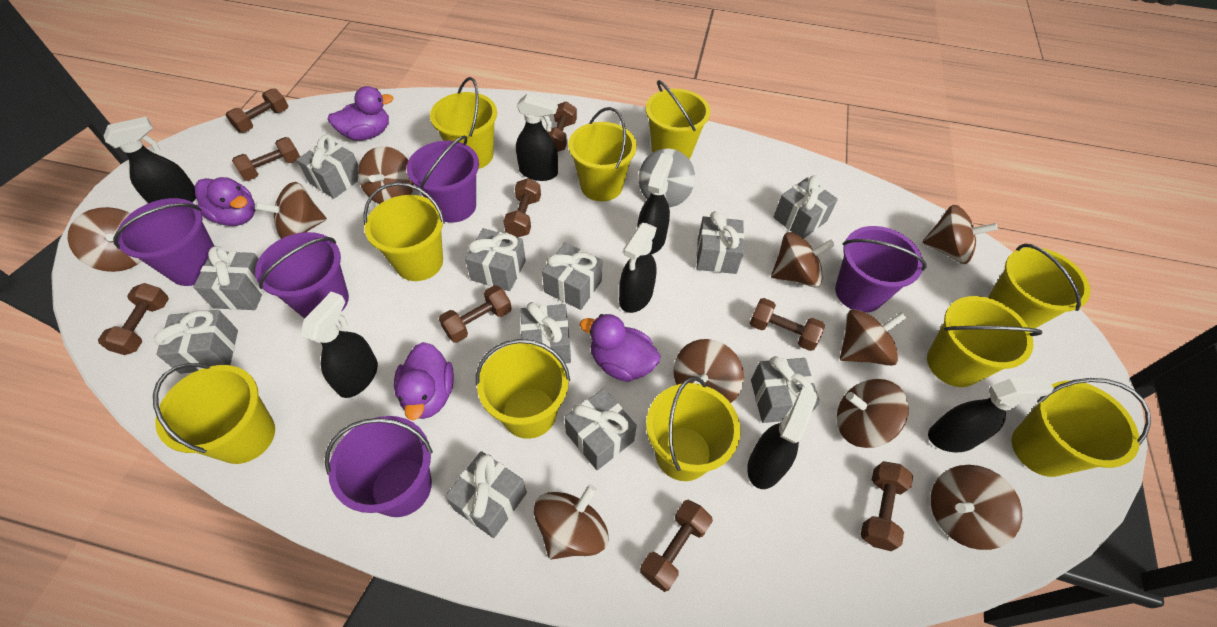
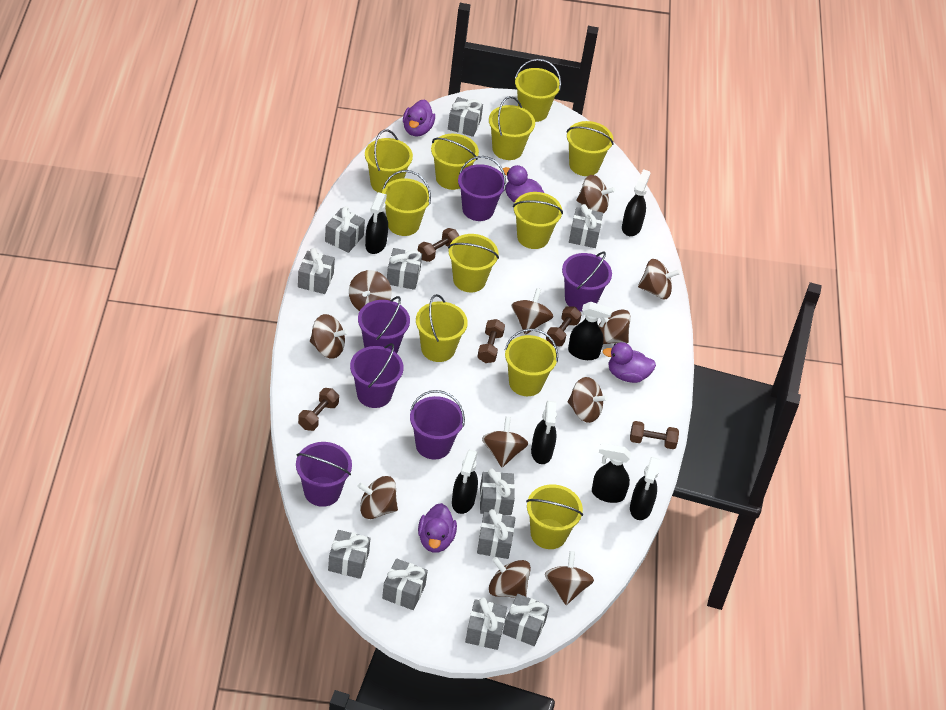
brown dumbbell: 9 -> 5
brown spinning top: 10 -> 11
grey spinning top: 1 -> 0
purple bucket: 5 -> 6
yellow bucket: 10 -> 11

